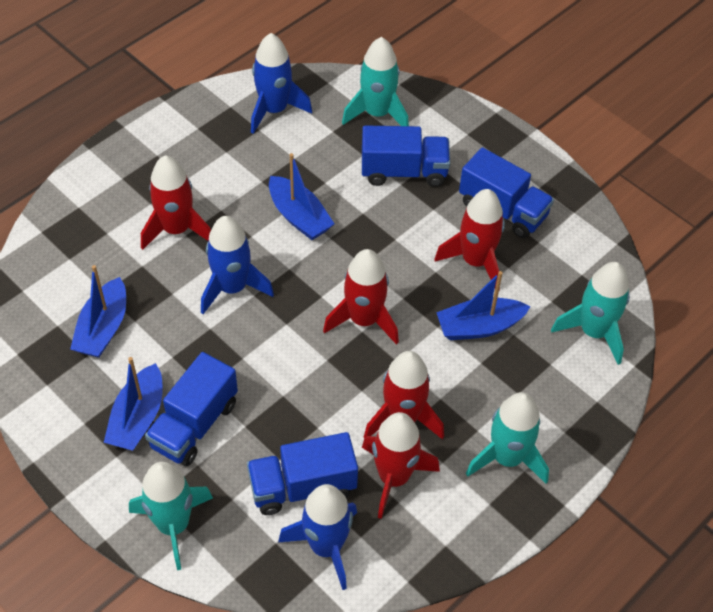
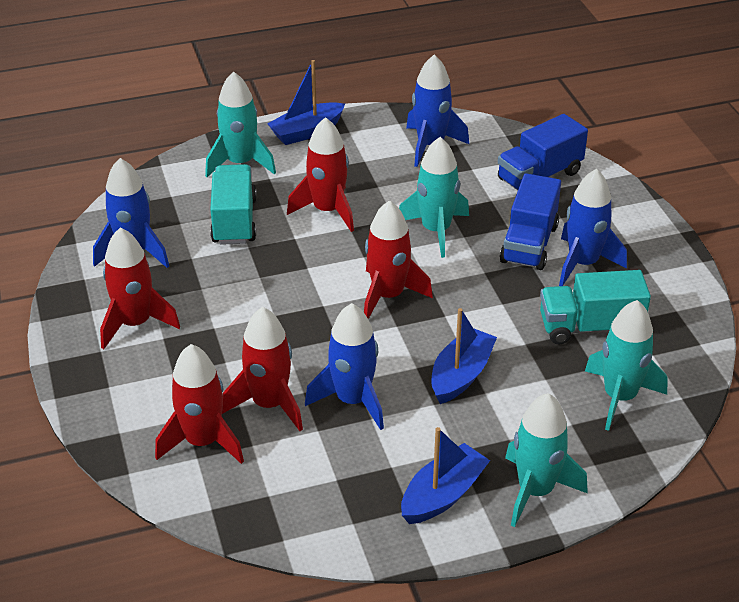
blue boat: 4 -> 3
blue rocket: 3 -> 4
blue truck: 4 -> 2
turquoise truck: 0 -> 2

